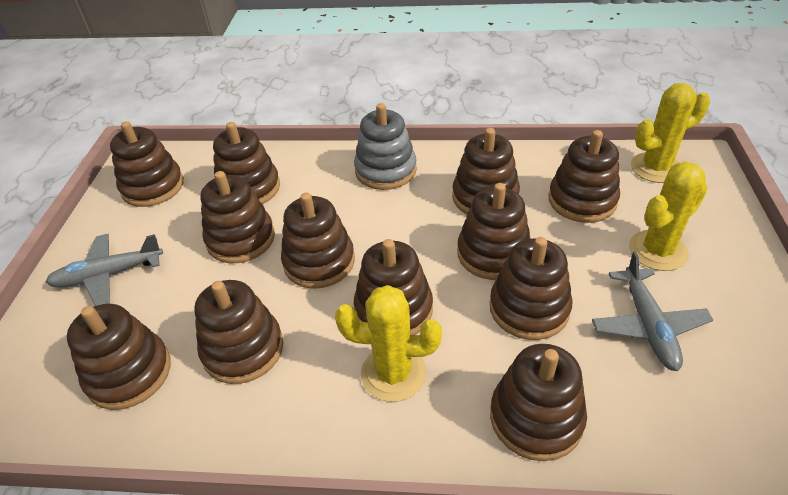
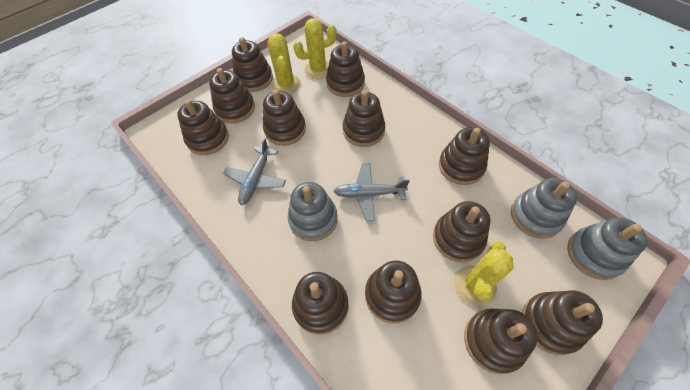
grey stacking toy: 1 -> 3

